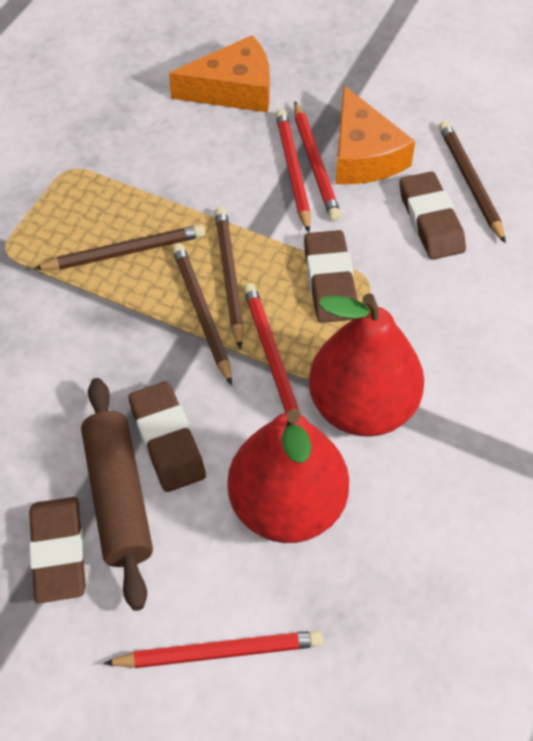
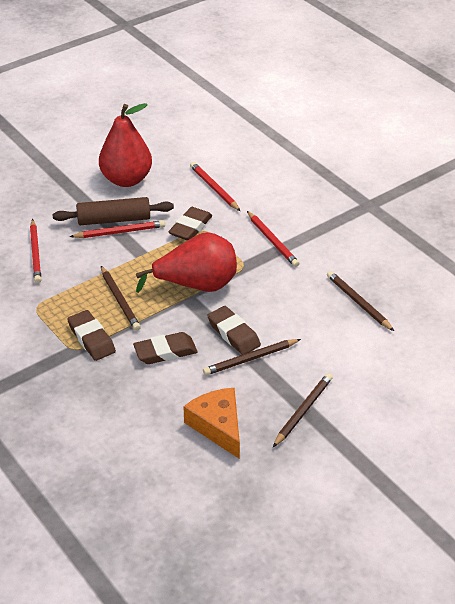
orange cheese: 2 -> 1

